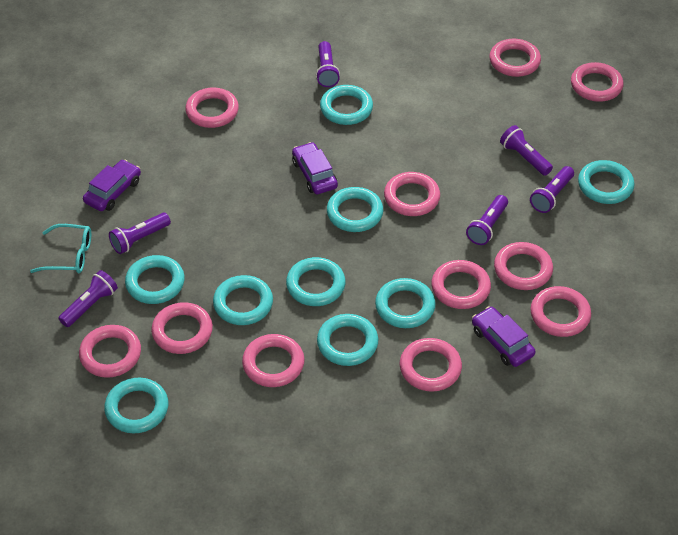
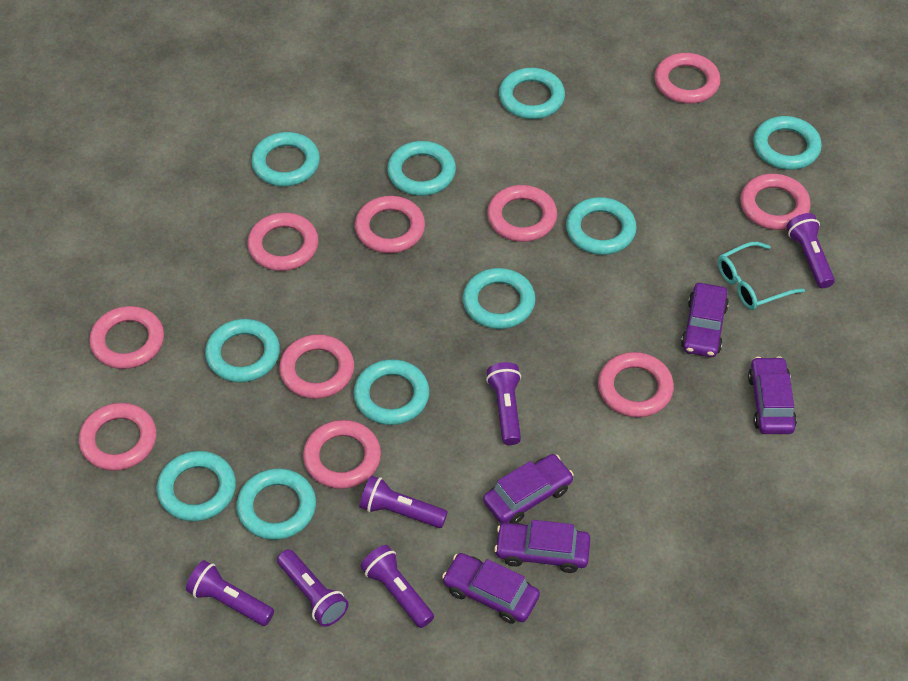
pink ring: 11 -> 10
purple car: 3 -> 5
turquoise ring: 9 -> 10

